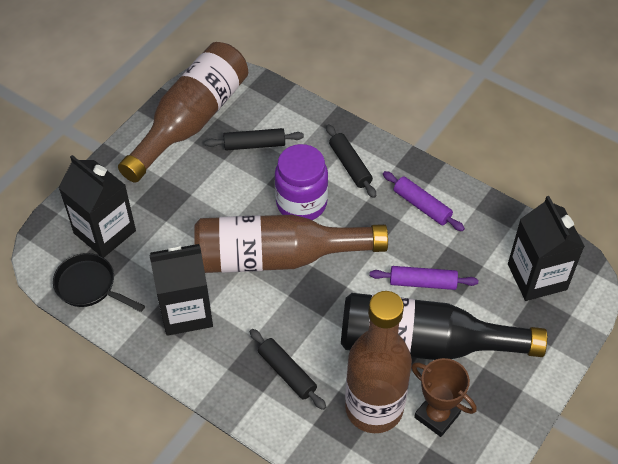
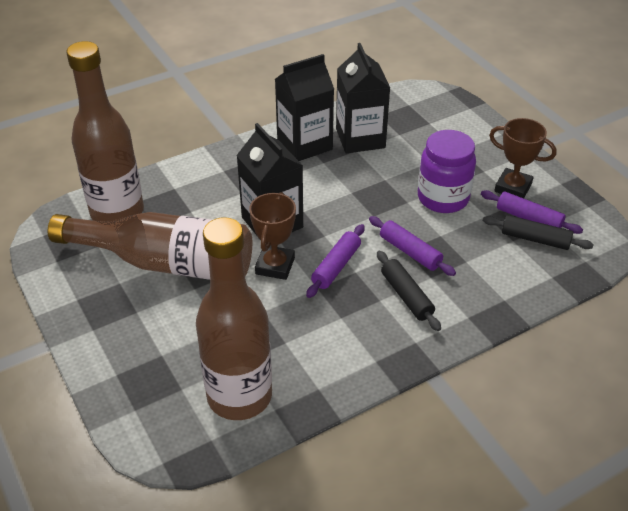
black bottle: 1 -> 0
black pan: 1 -> 0
black rolling pin: 3 -> 2
brown trophy: 1 -> 2
purple rolling pin: 2 -> 3

